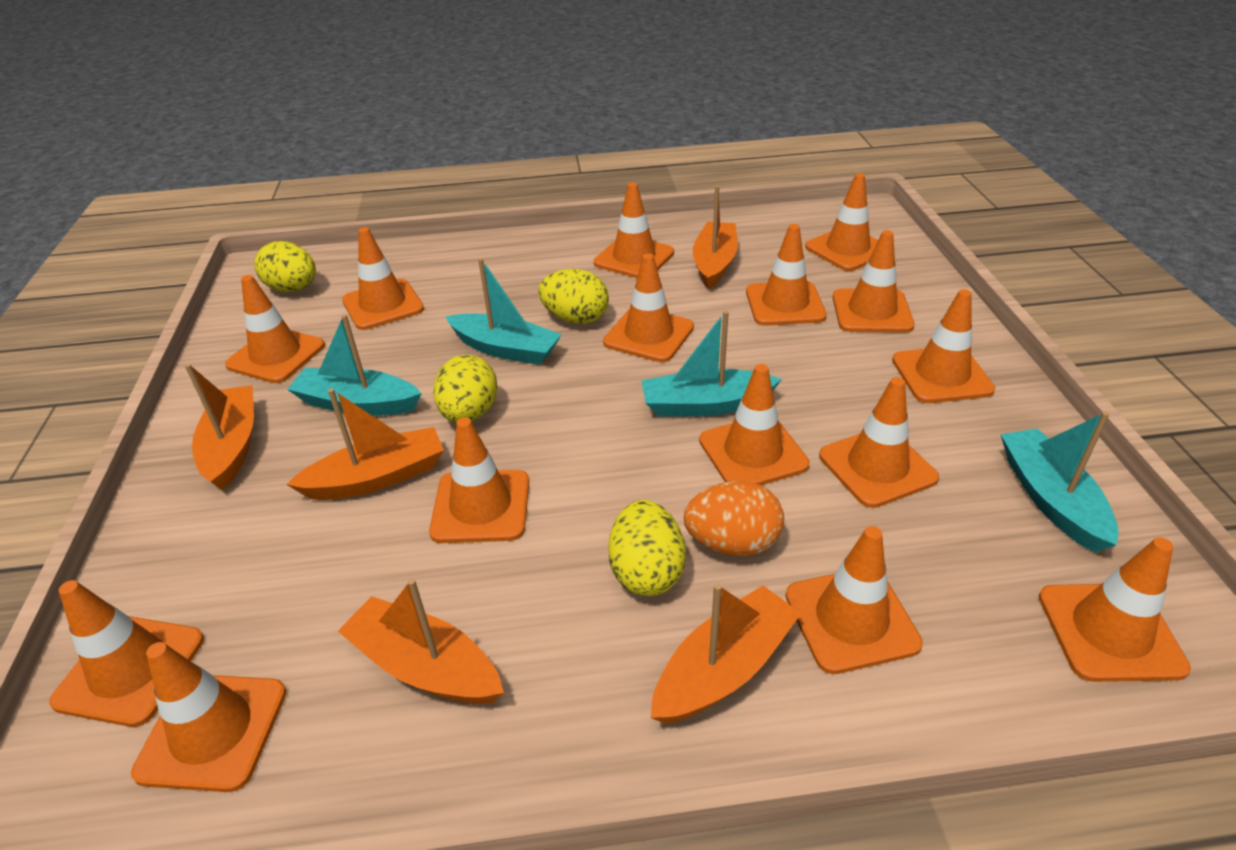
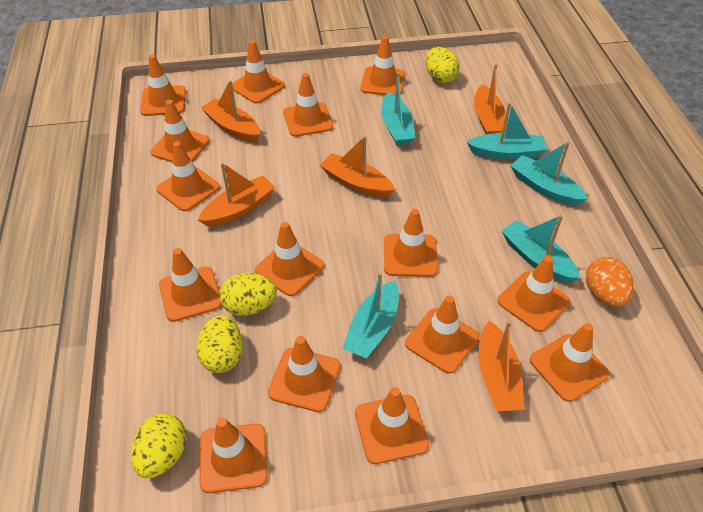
turquoise boat: 4 -> 5

